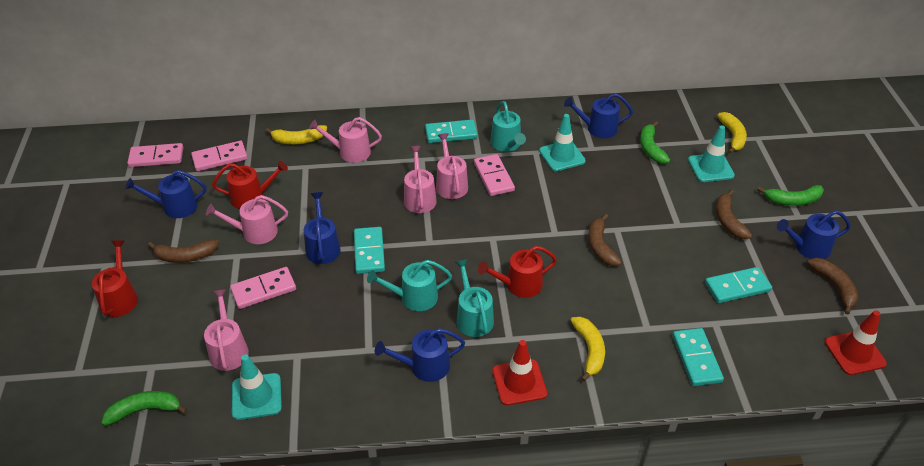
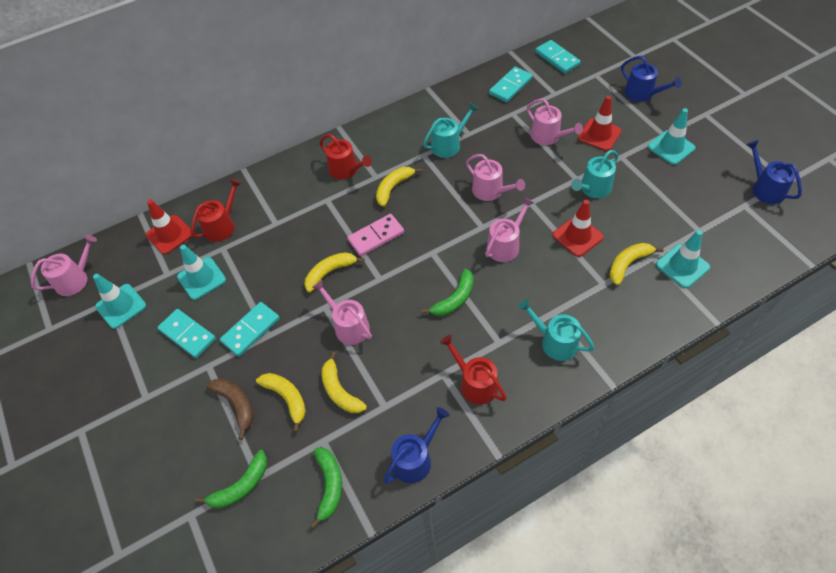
blue watering can: 5 -> 3
brown banana: 4 -> 1
pink domino: 4 -> 1
red traffic cone: 2 -> 3
turquoise traffic cone: 3 -> 4
yellow banana: 3 -> 5

